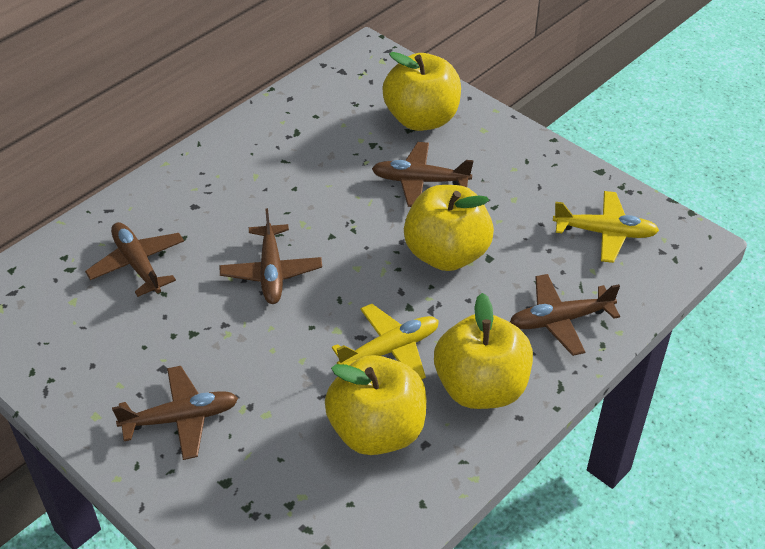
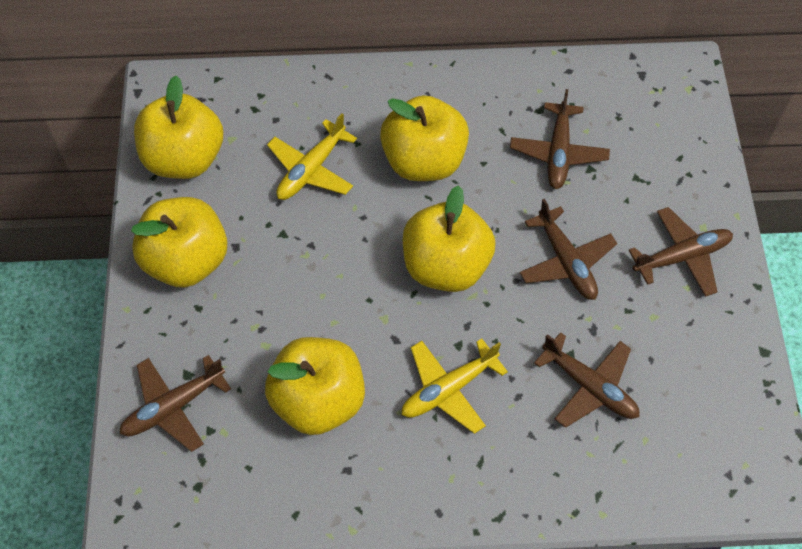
yellow apple: 4 -> 5

